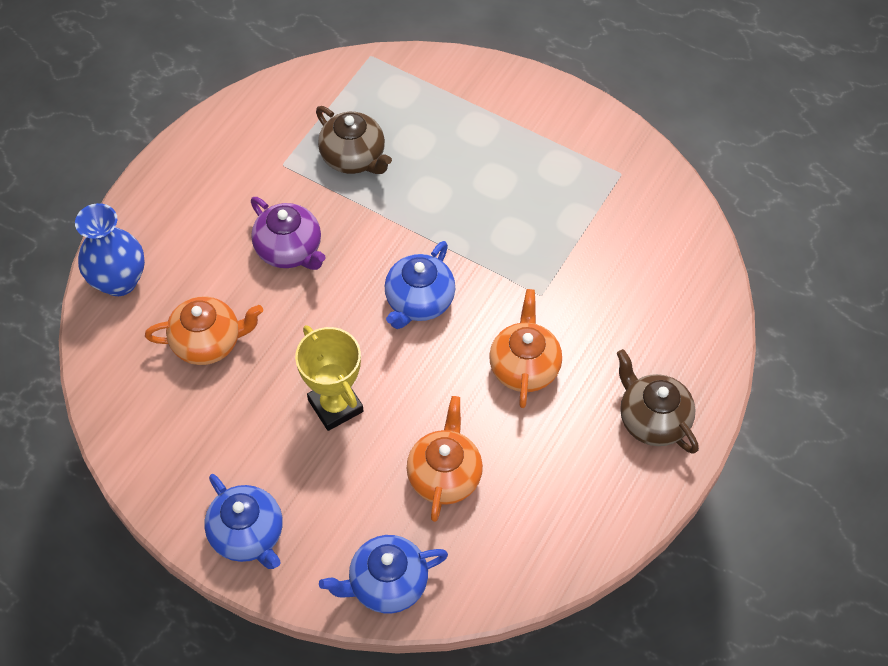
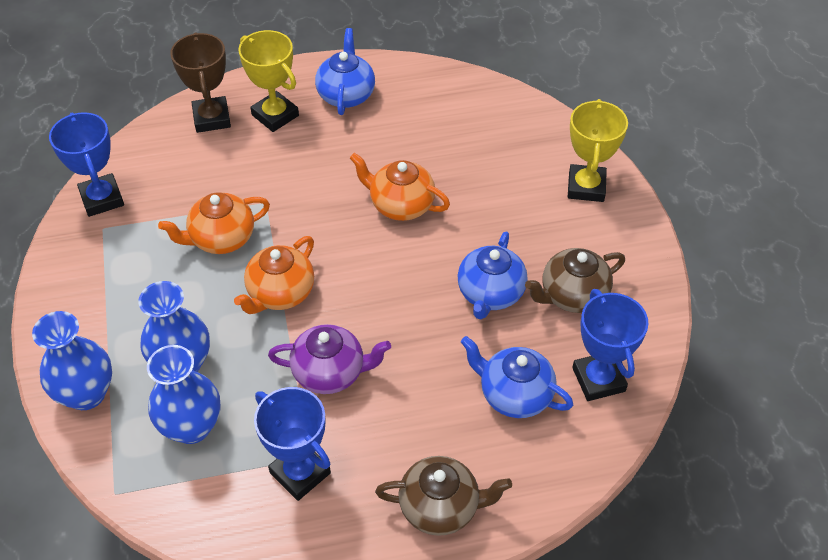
blue trophy: 0 -> 3
blue vase: 1 -> 3
brown trophy: 0 -> 1
yellow trophy: 1 -> 2

